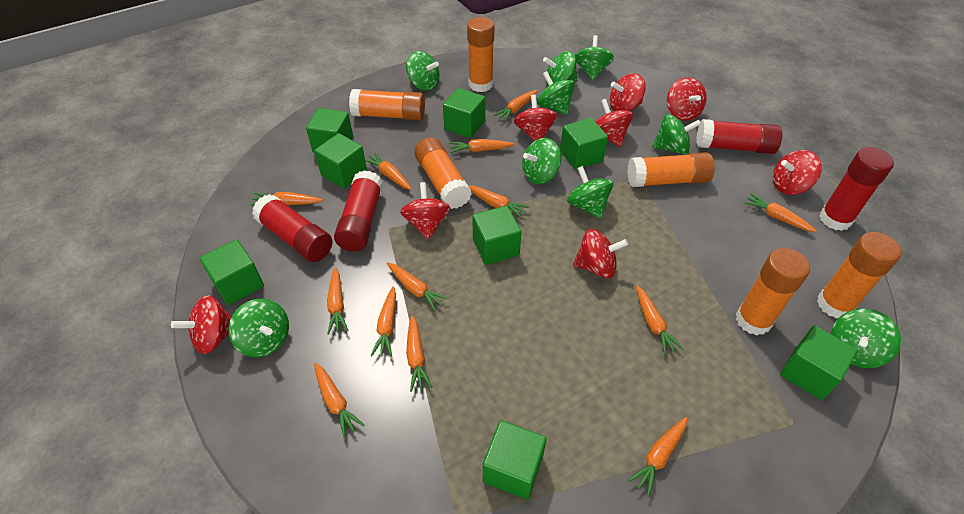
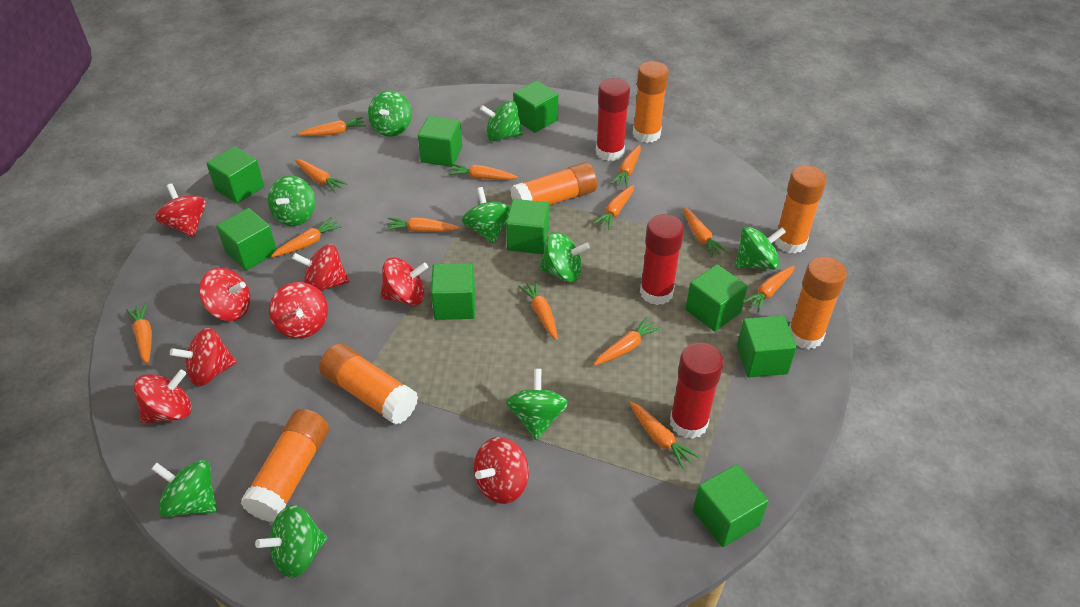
green cube: 8 -> 9
red glue stick: 4 -> 3

